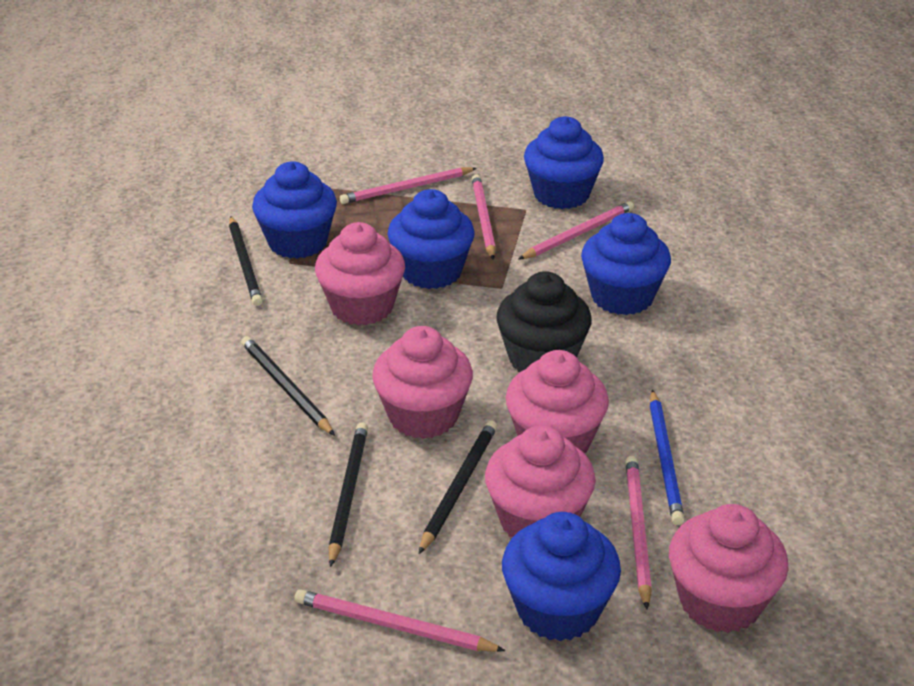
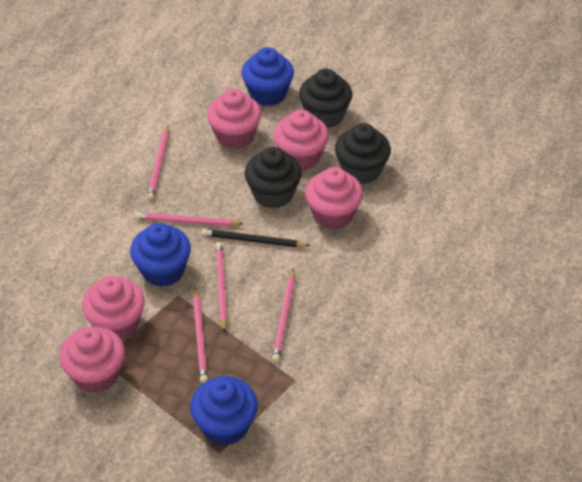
black cupcake: 1 -> 3
black pencil: 4 -> 1
blue cupcake: 5 -> 3
blue pencil: 1 -> 0

